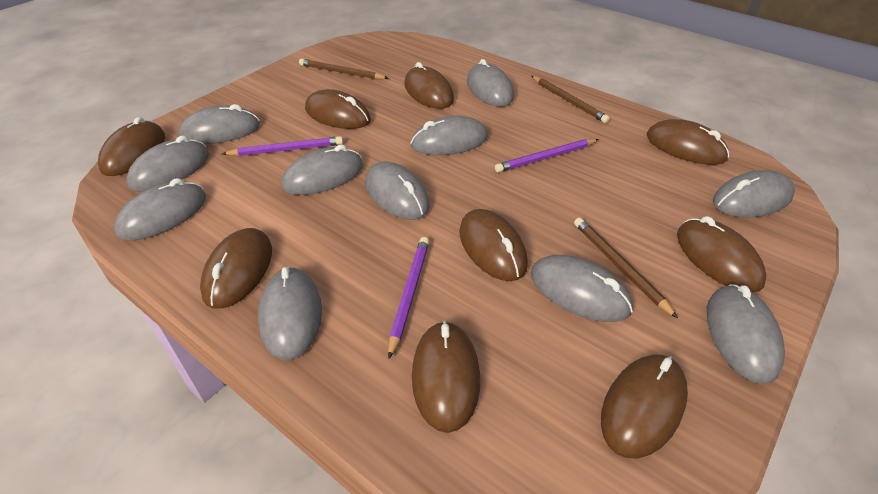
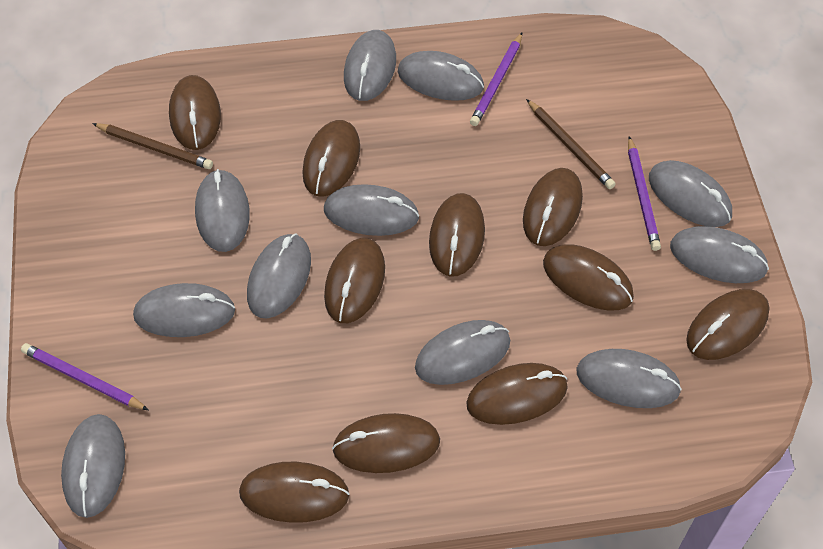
brown mouse: 9 -> 10
brown pencil: 3 -> 2

